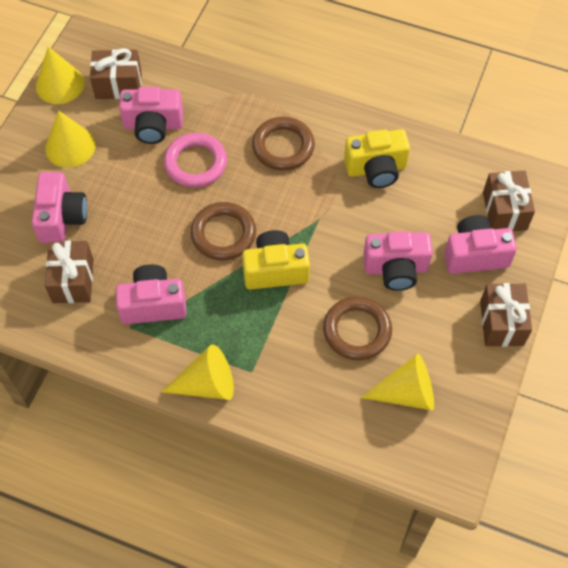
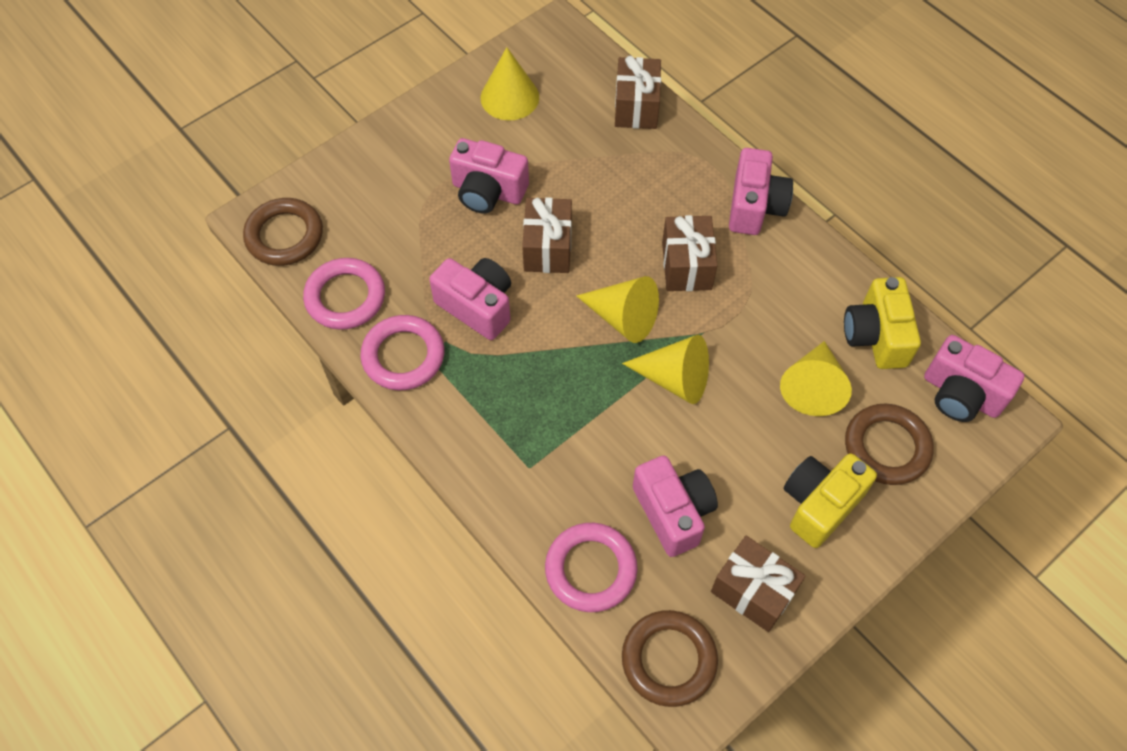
pink ring: 1 -> 3

